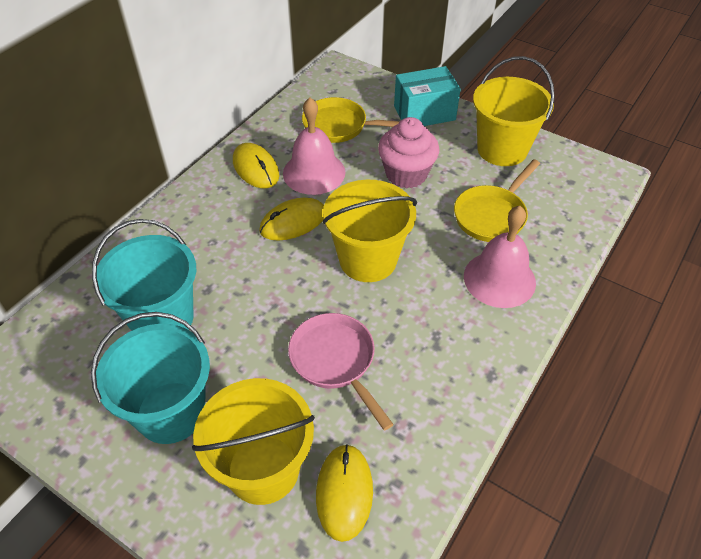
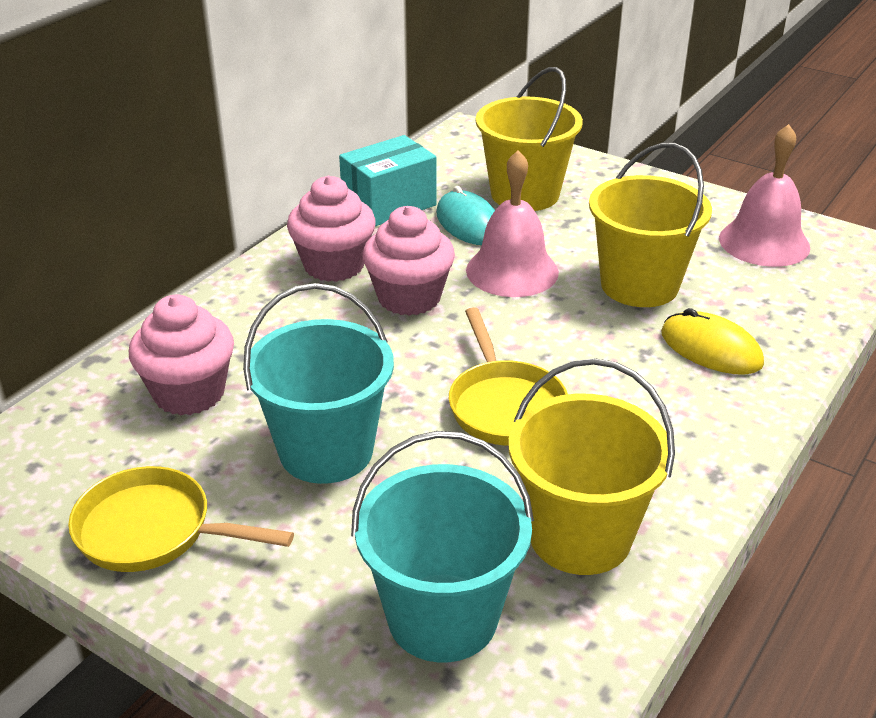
pink cupcake: 1 -> 3
pink pan: 1 -> 0
turquoise mouse: 0 -> 1
yellow mouse: 3 -> 1

